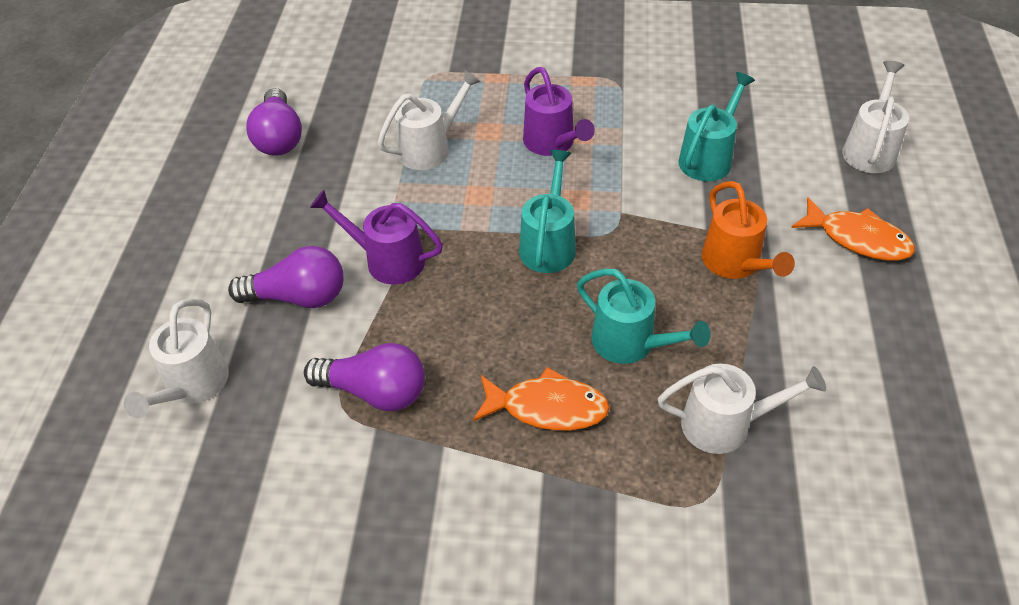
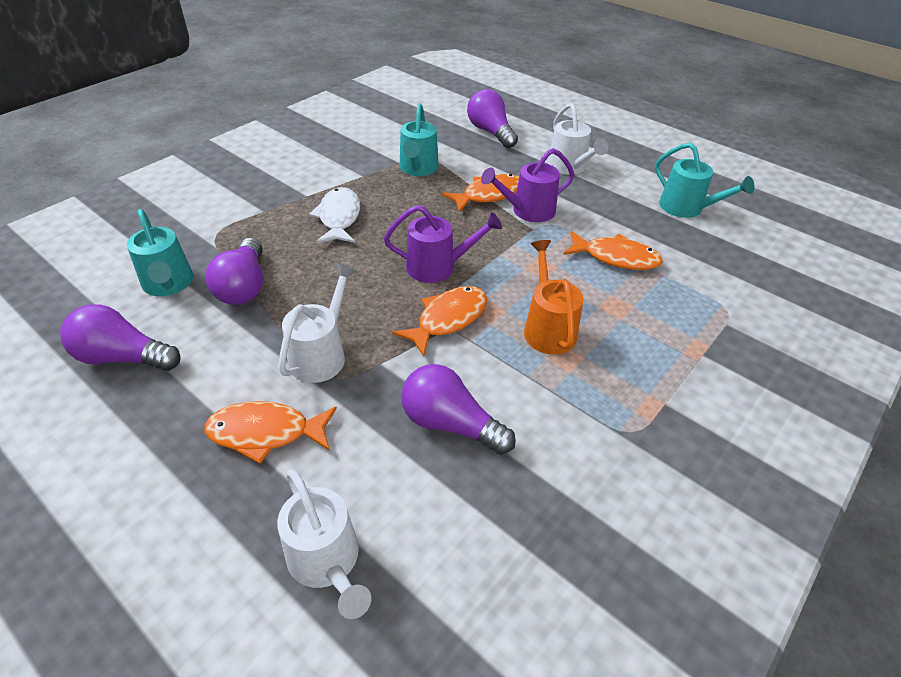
orange fish: 2 -> 4
purple light bulb: 3 -> 4
white fish: 0 -> 1
white watering can: 4 -> 3

